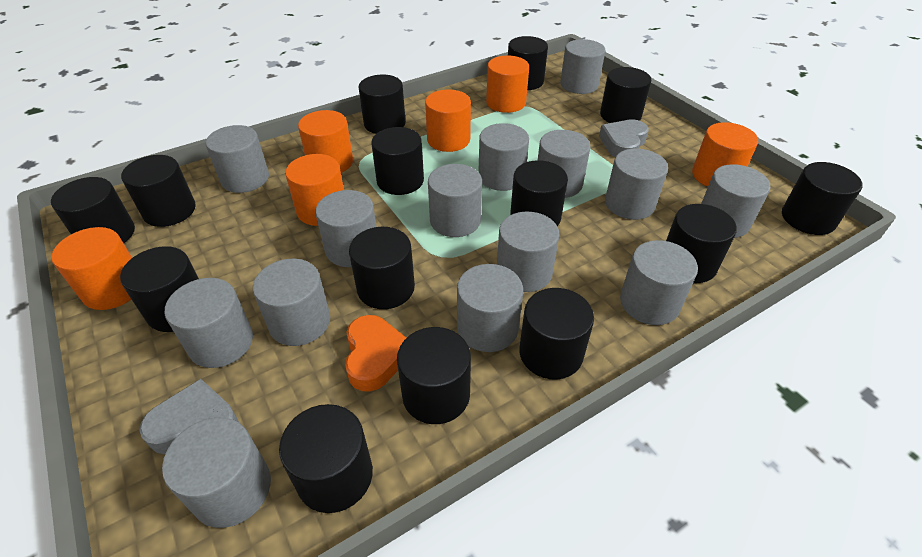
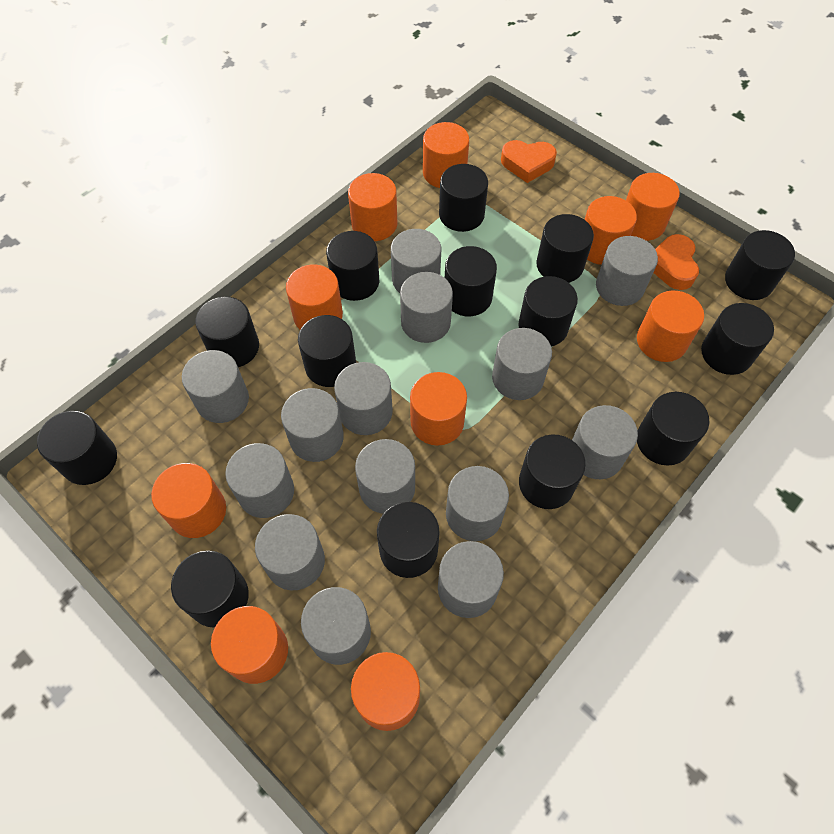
grey heart: 2 -> 0
orange cylinder: 6 -> 10
orange heart: 1 -> 2

